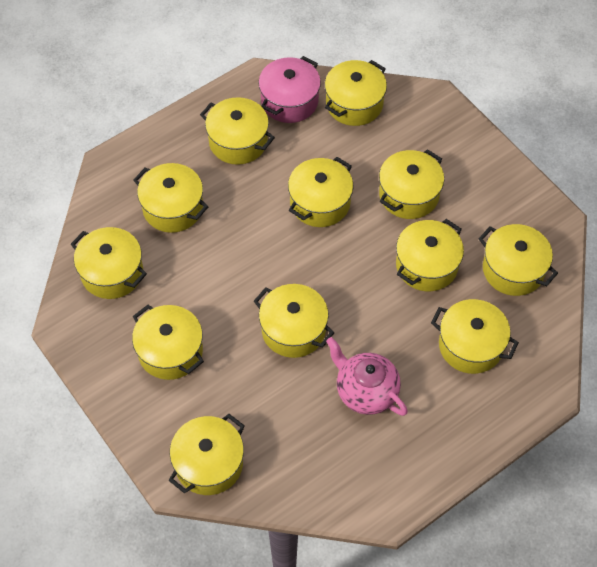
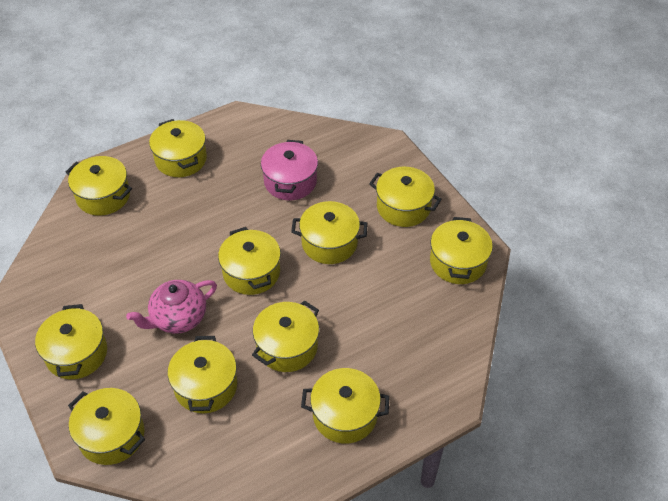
yellow pot: 12 -> 11

